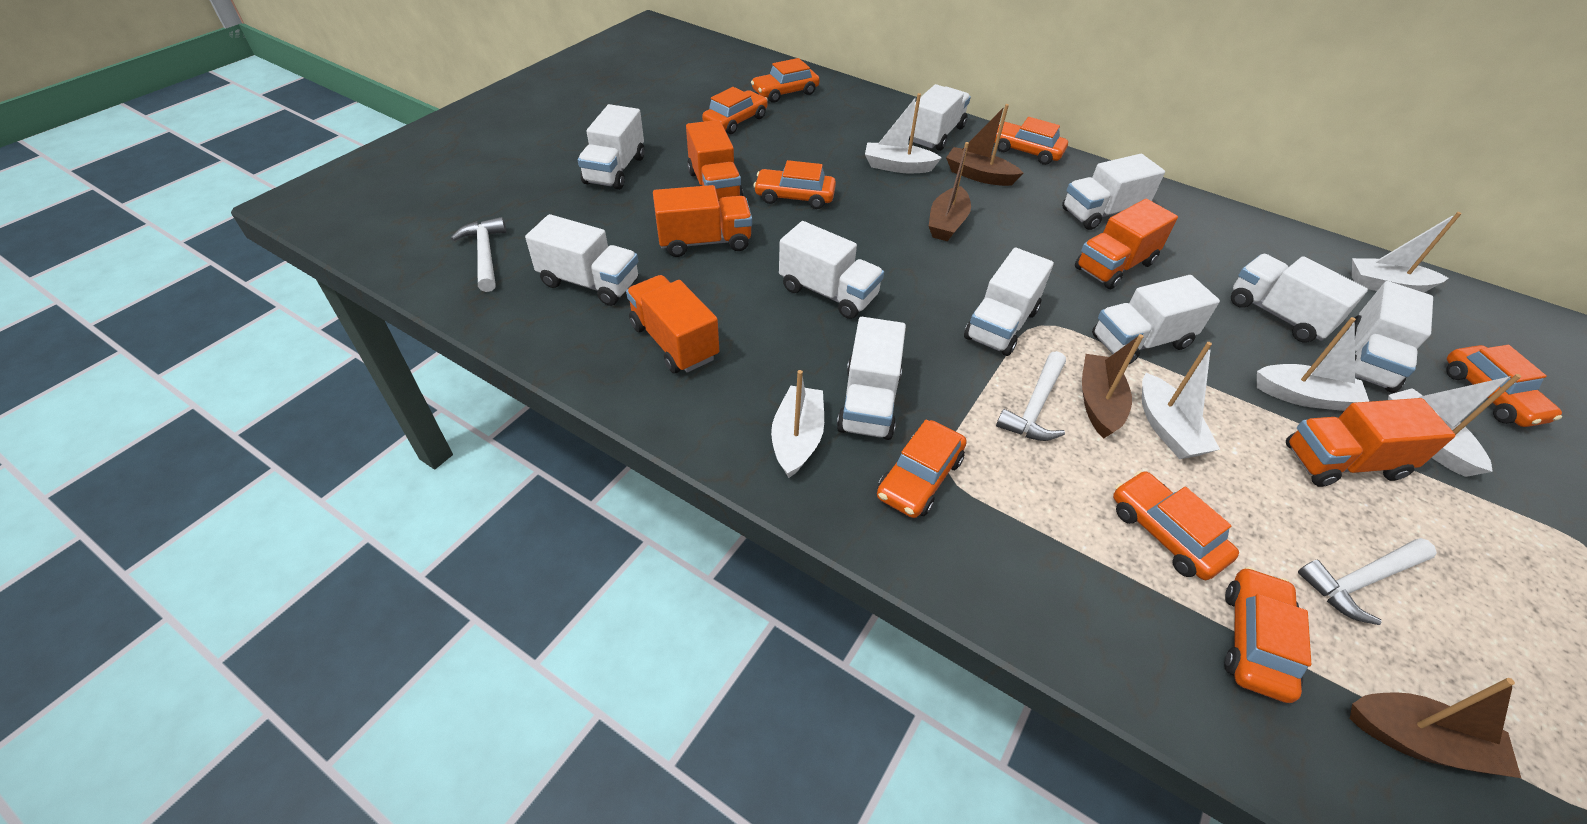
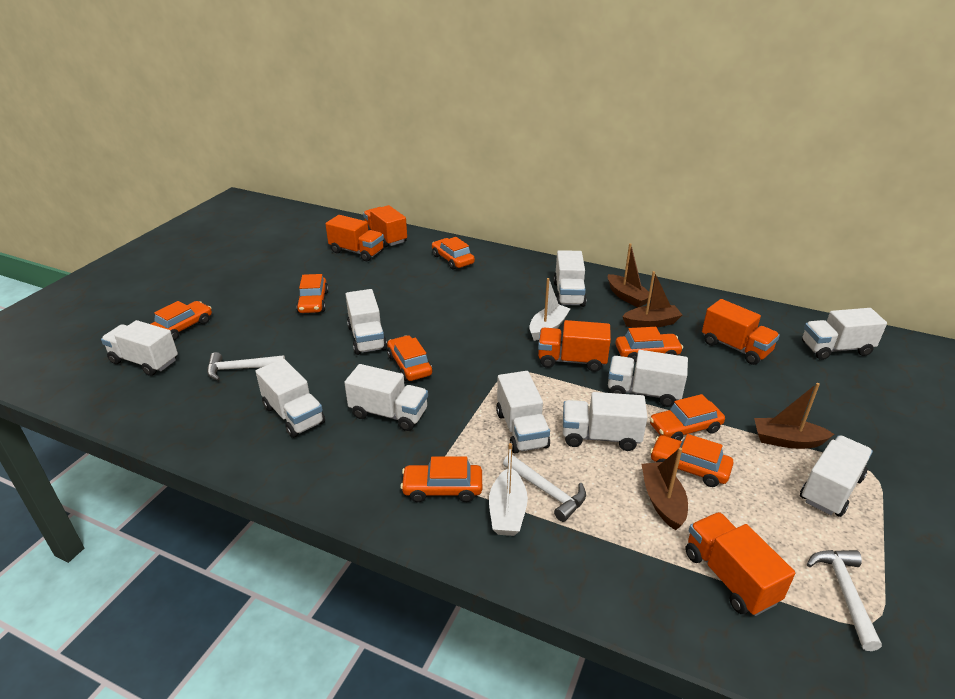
white boat: 6 -> 2

